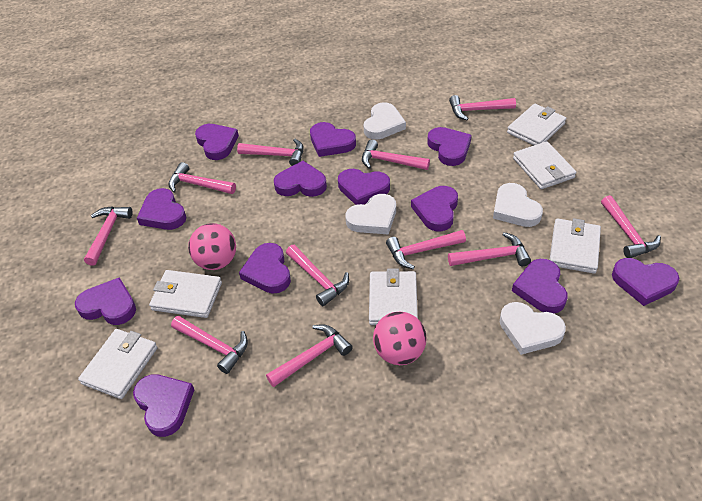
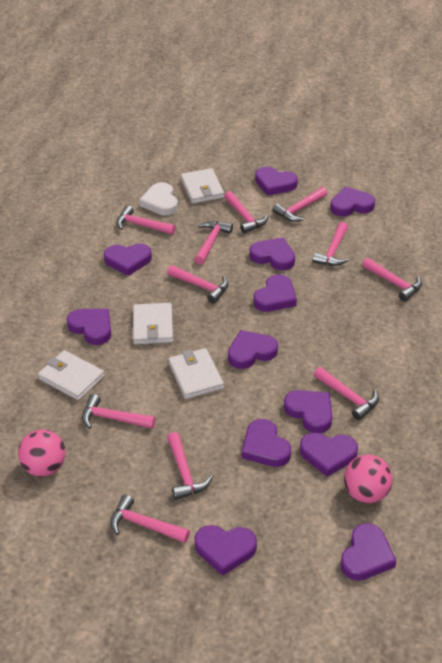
white heart: 4 -> 1
white wallet: 6 -> 4

